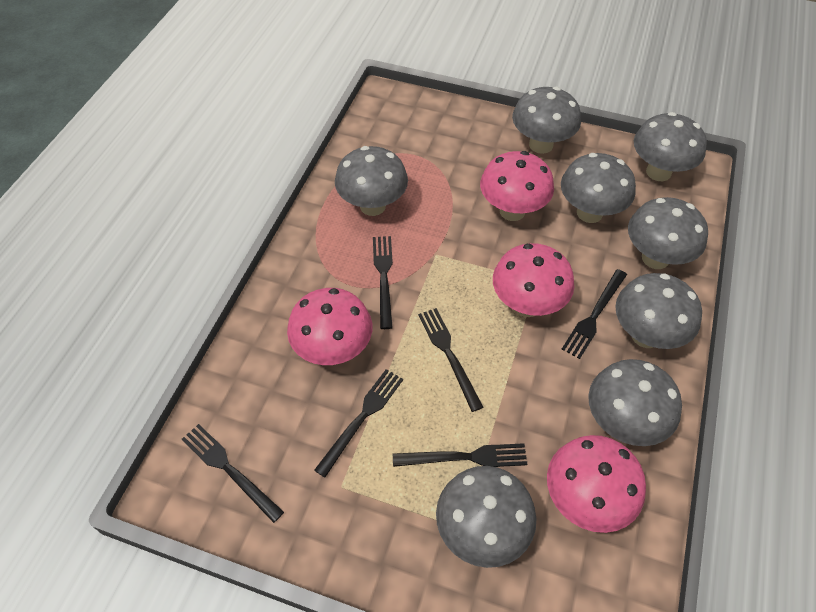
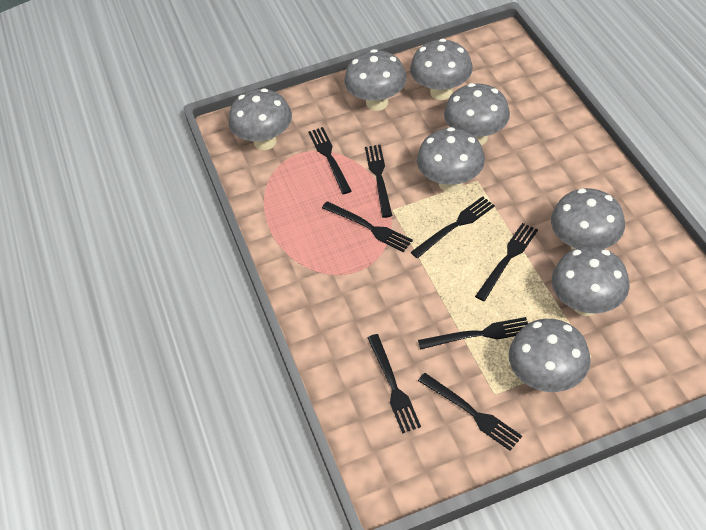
black fork: 6 -> 8
pink mushroom: 4 -> 0

